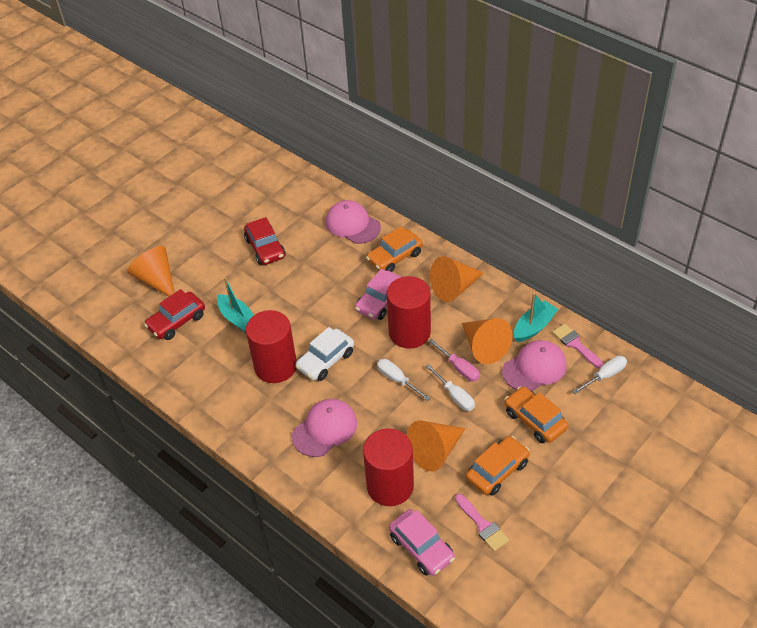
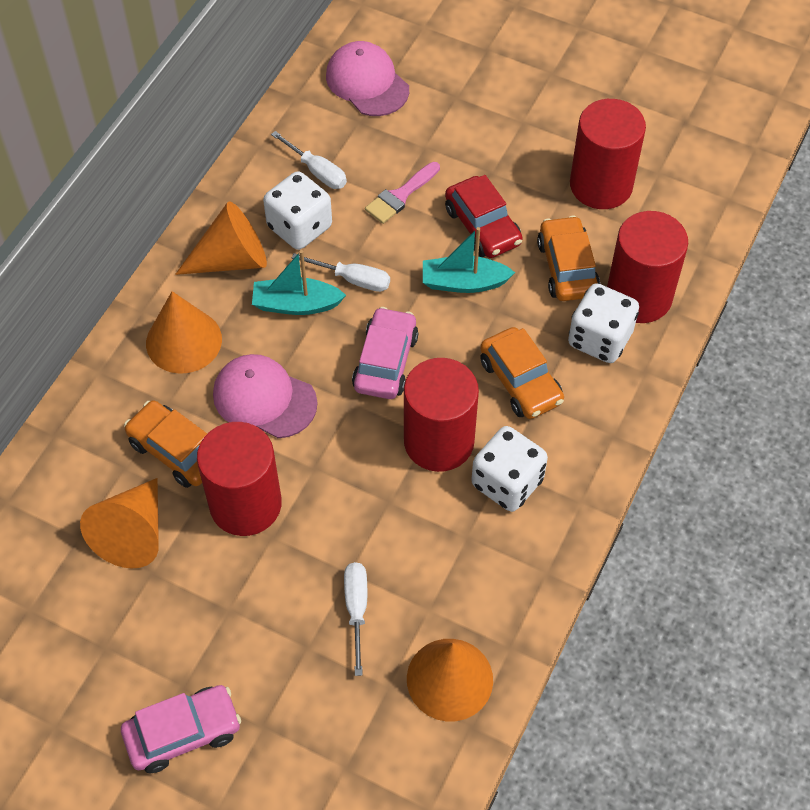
pink brush: 2 -> 1
pink cap: 3 -> 2
pink screwdriver: 1 -> 0
red car: 2 -> 1
red cylinder: 3 -> 4
white car: 1 -> 0
white dice: 0 -> 3

